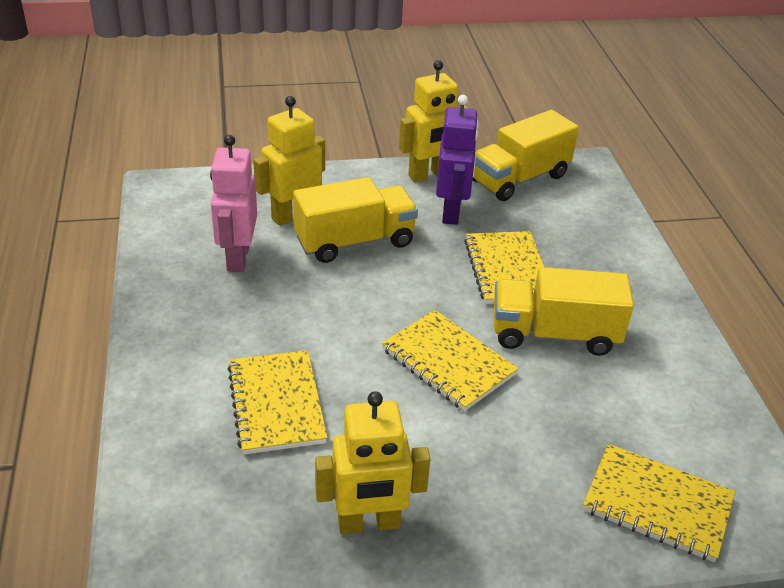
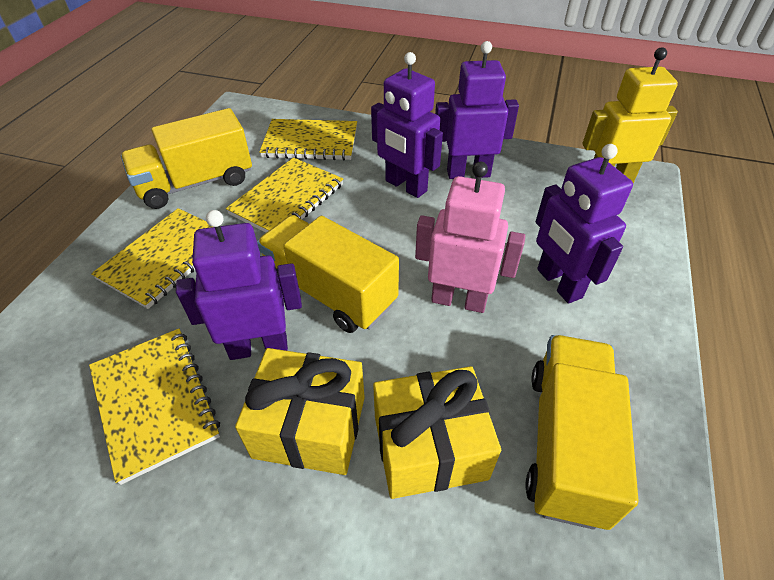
purple robot: 1 -> 4
yellow gift: 0 -> 2
yellow robot: 3 -> 1

